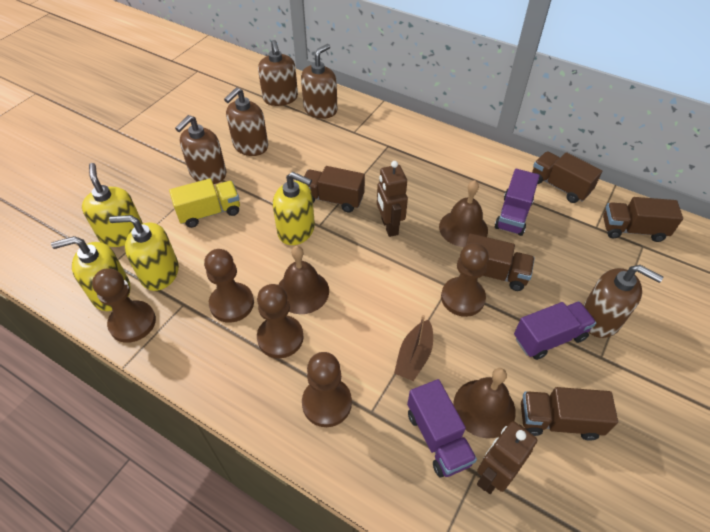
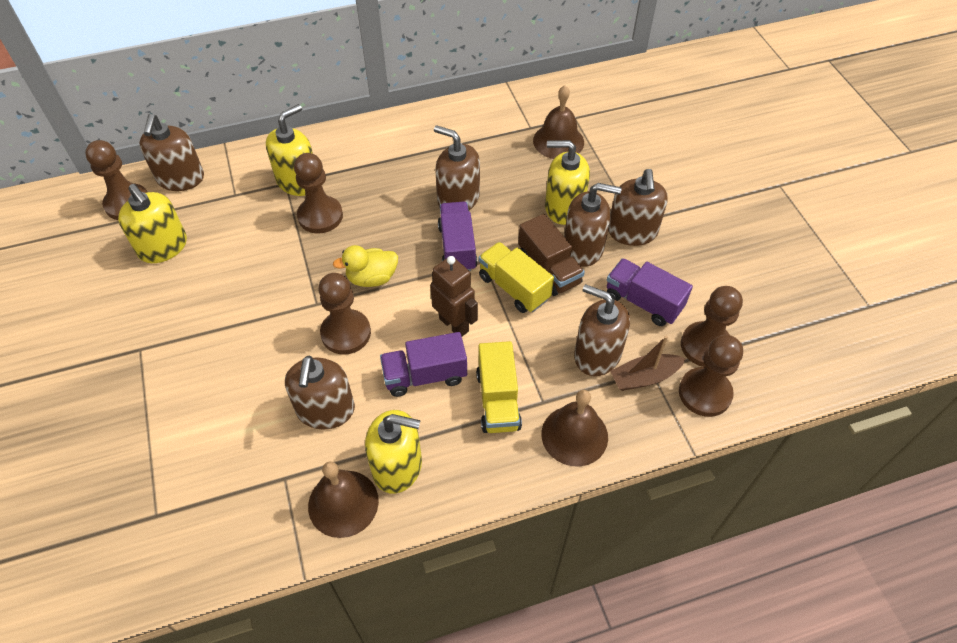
brown robot: 2 -> 1
brown soap dispenser: 5 -> 6
brown truck: 5 -> 1
yellow duck: 0 -> 1
yellow truck: 1 -> 2

